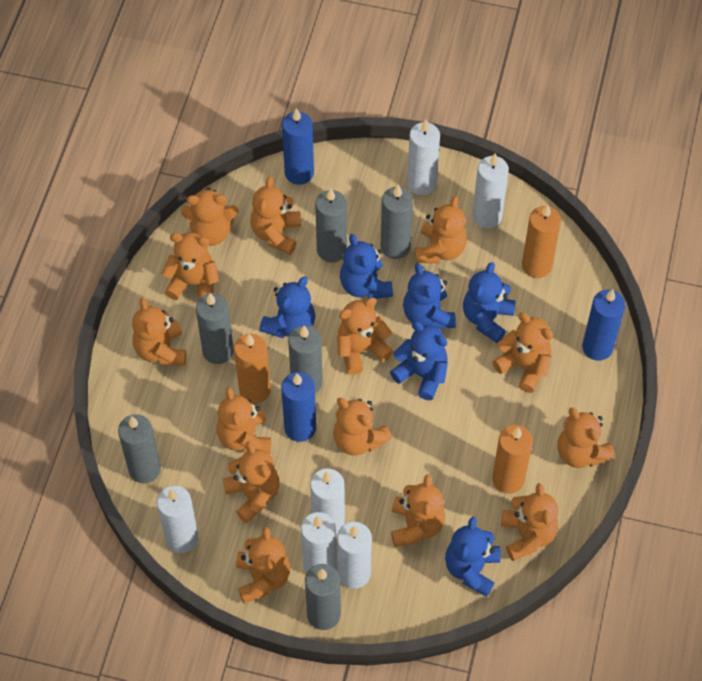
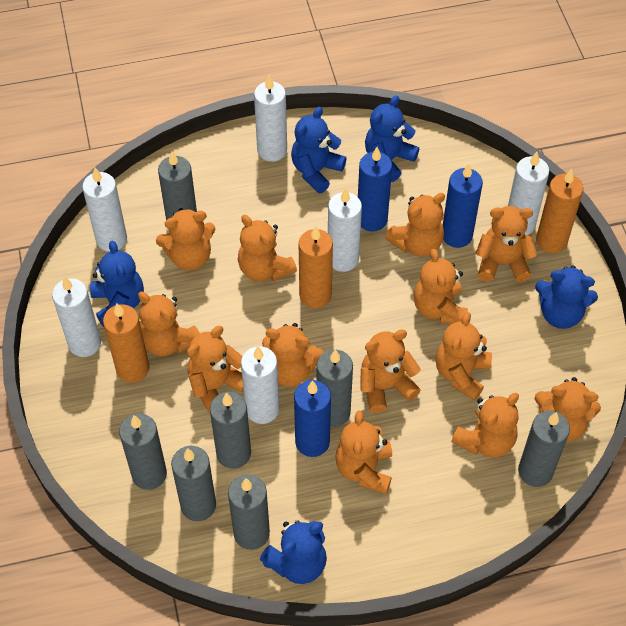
blue teddy bear: 6 -> 5
grey candle: 6 -> 7
orange teddy bear: 14 -> 13

